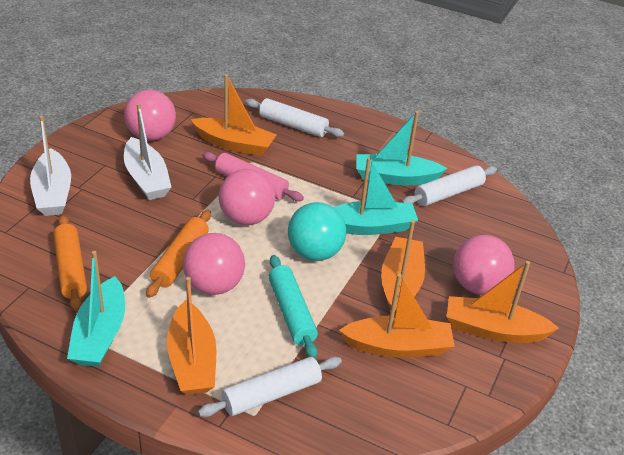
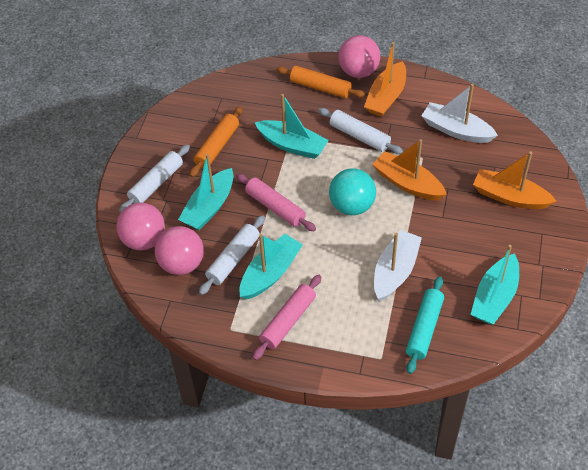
orange boat: 5 -> 3
pink ball: 4 -> 3
pink rolling pin: 1 -> 2
turquoise boat: 3 -> 4

